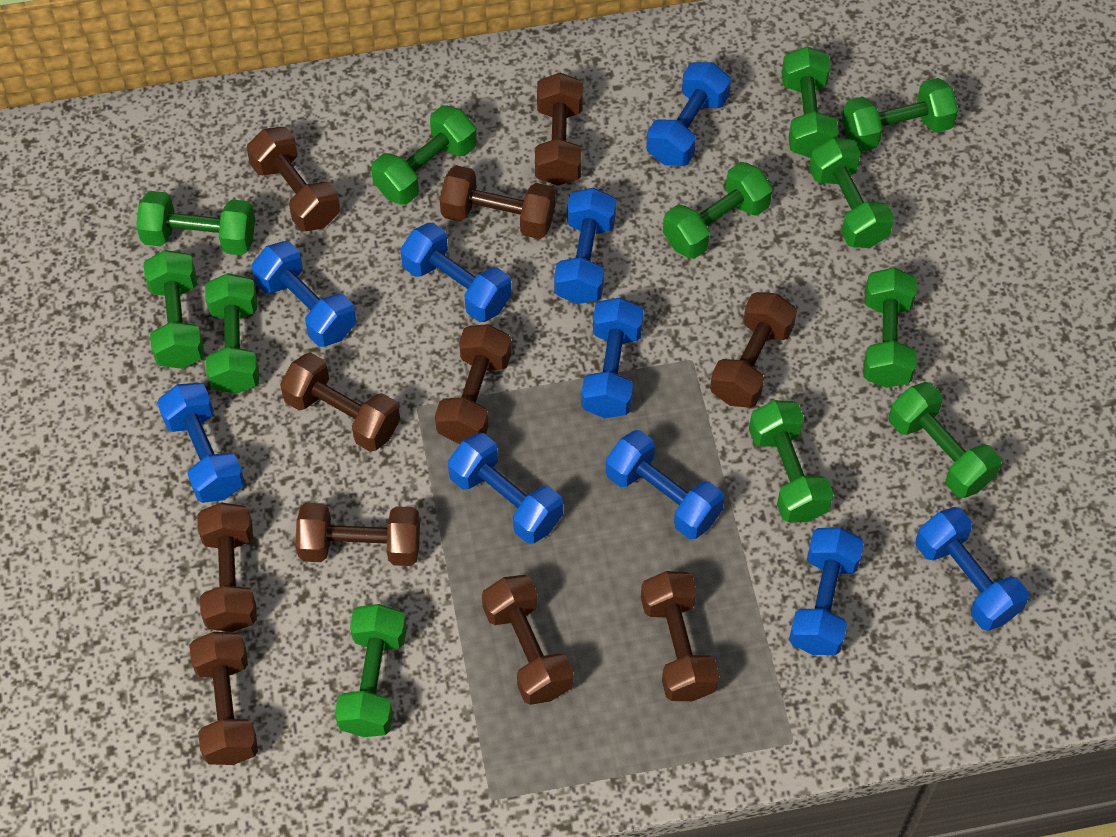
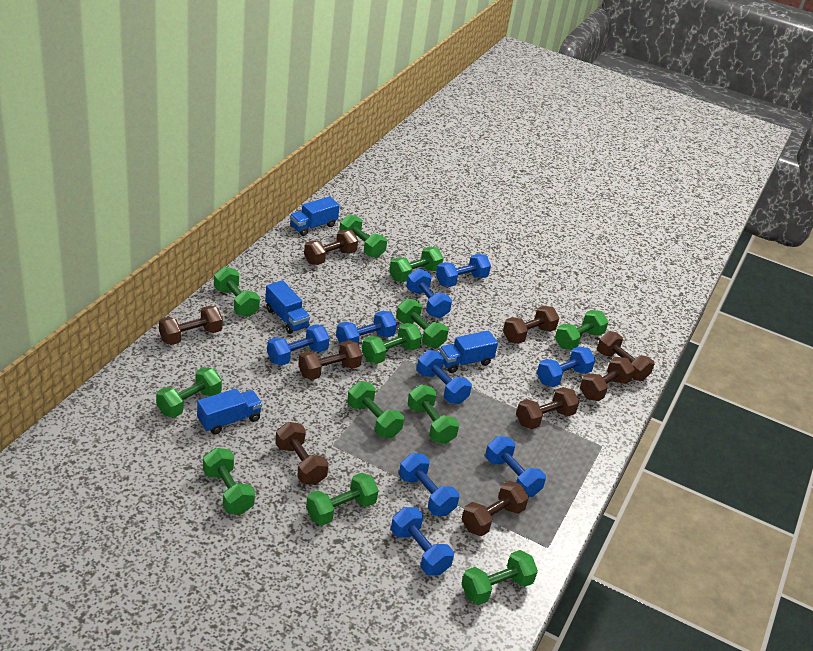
blue dumbbell: 10 -> 9
blue truck: 0 -> 4
brown dumbbell: 11 -> 9

